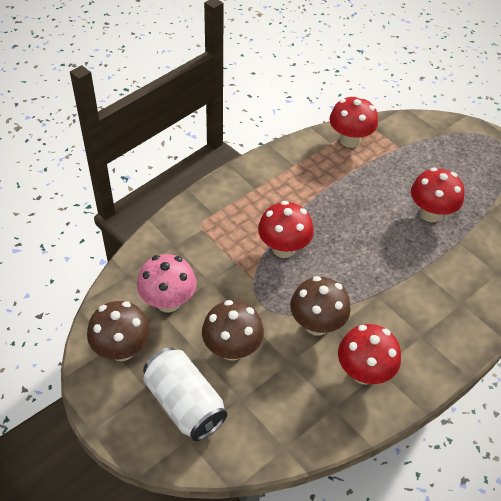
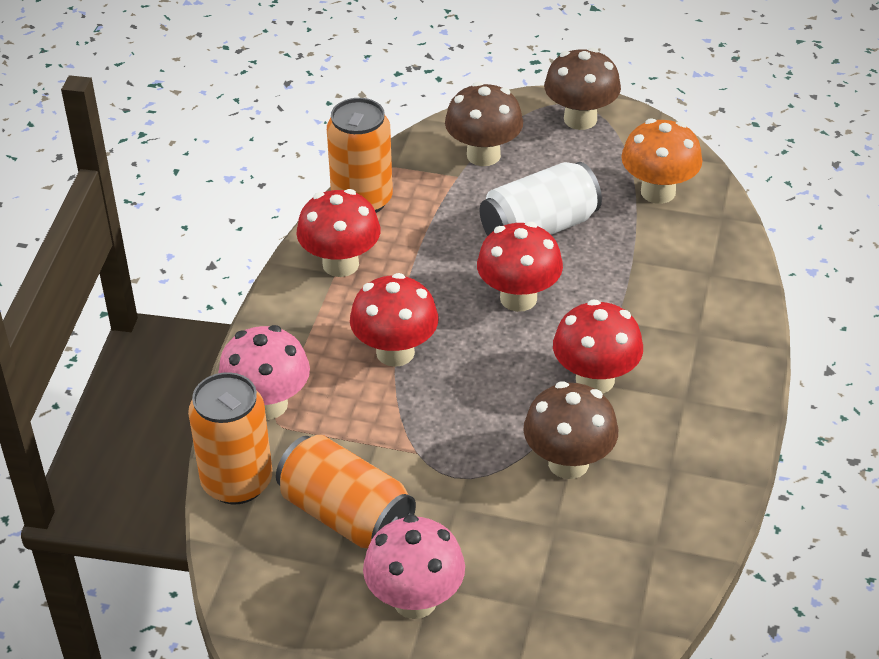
orange can: 0 -> 3
orange mushroom: 0 -> 1
pink mushroom: 1 -> 2

